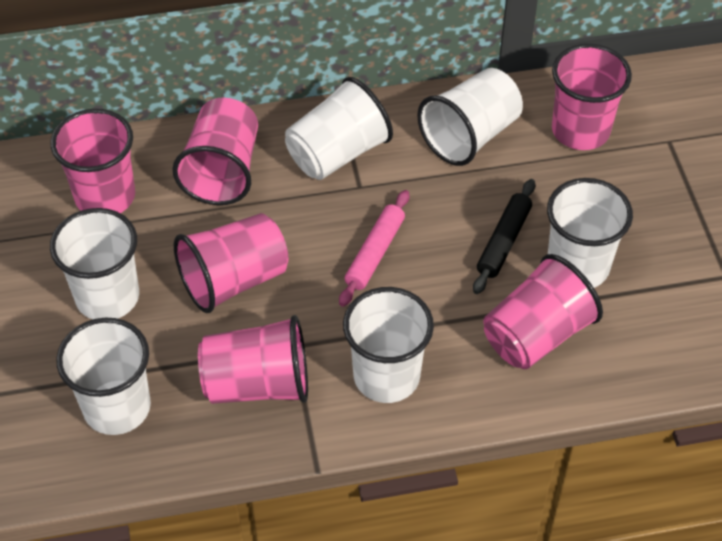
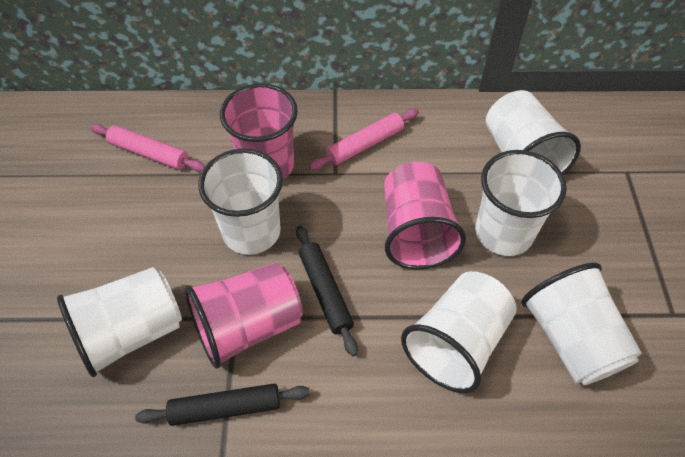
black rolling pin: 1 -> 2
pink cup: 6 -> 3
pink rolling pin: 1 -> 2

